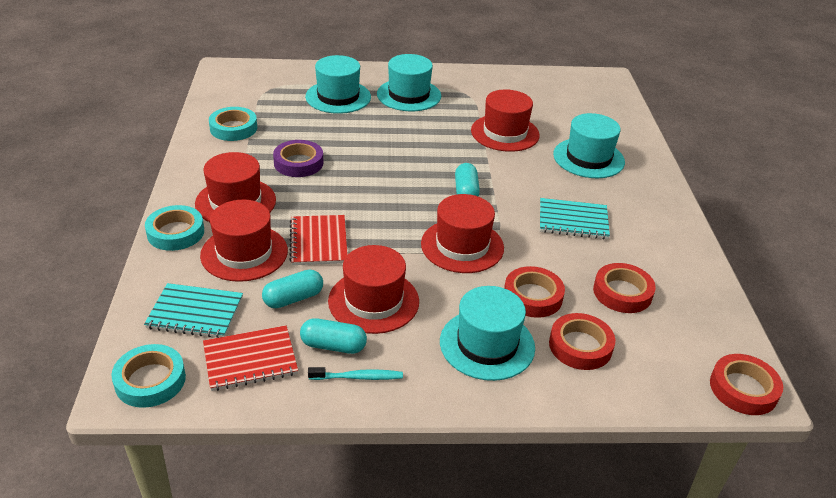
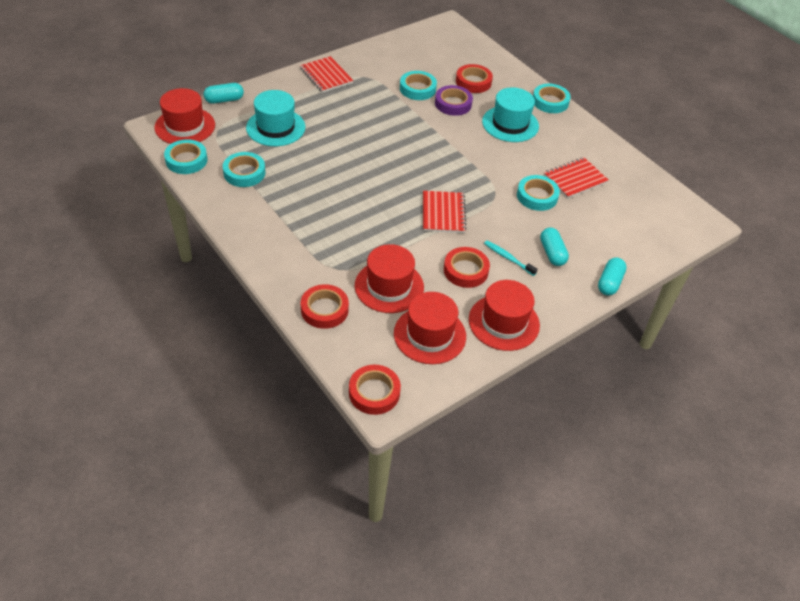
red hat: 5 -> 4
red notebook: 2 -> 3
turquoise hat: 4 -> 2
turquoise notebook: 2 -> 0
turquoise tape: 3 -> 5

